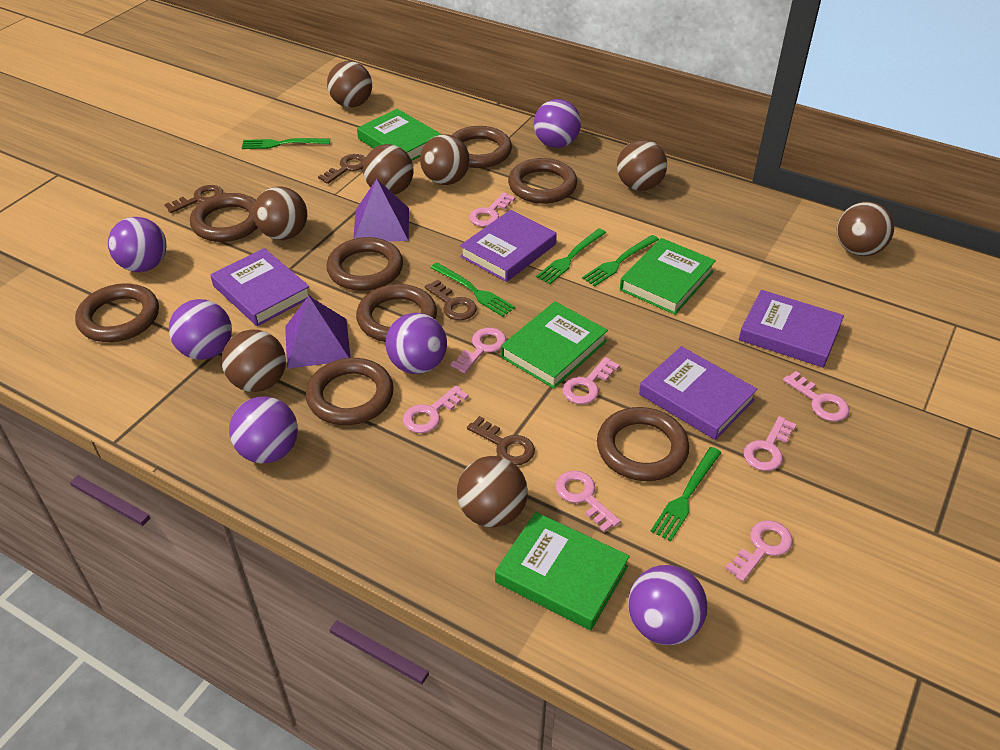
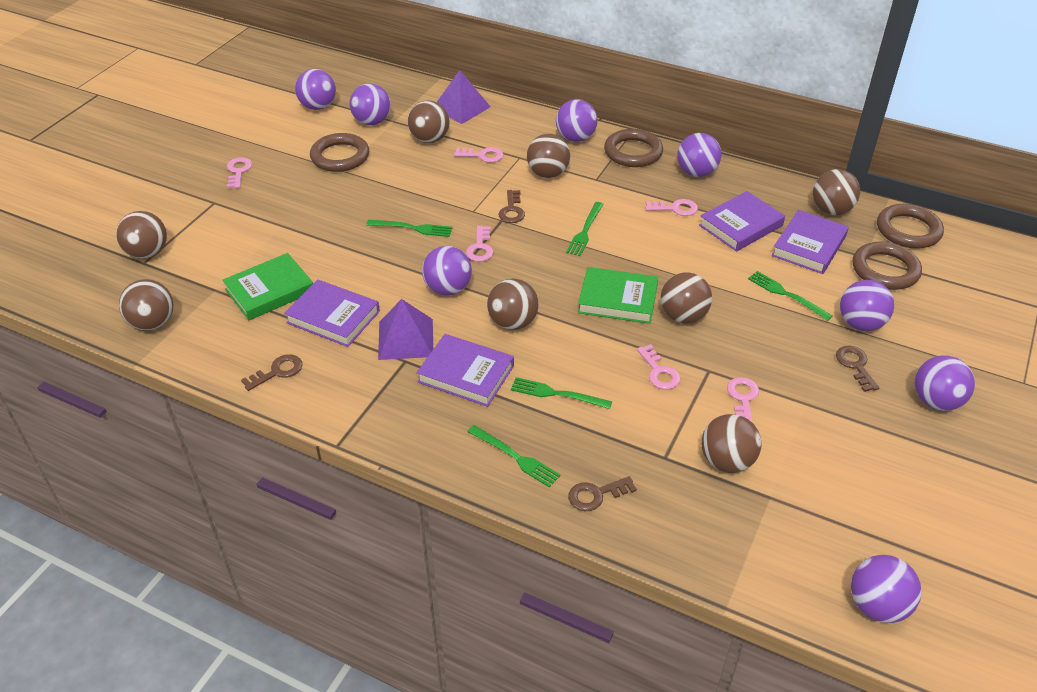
brown ring: 8 -> 4
green book: 4 -> 2
pink key: 8 -> 6
purple ball: 6 -> 8

